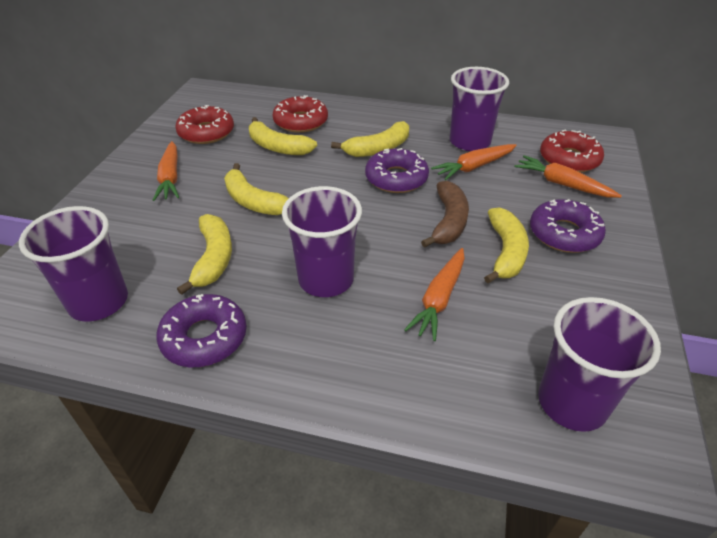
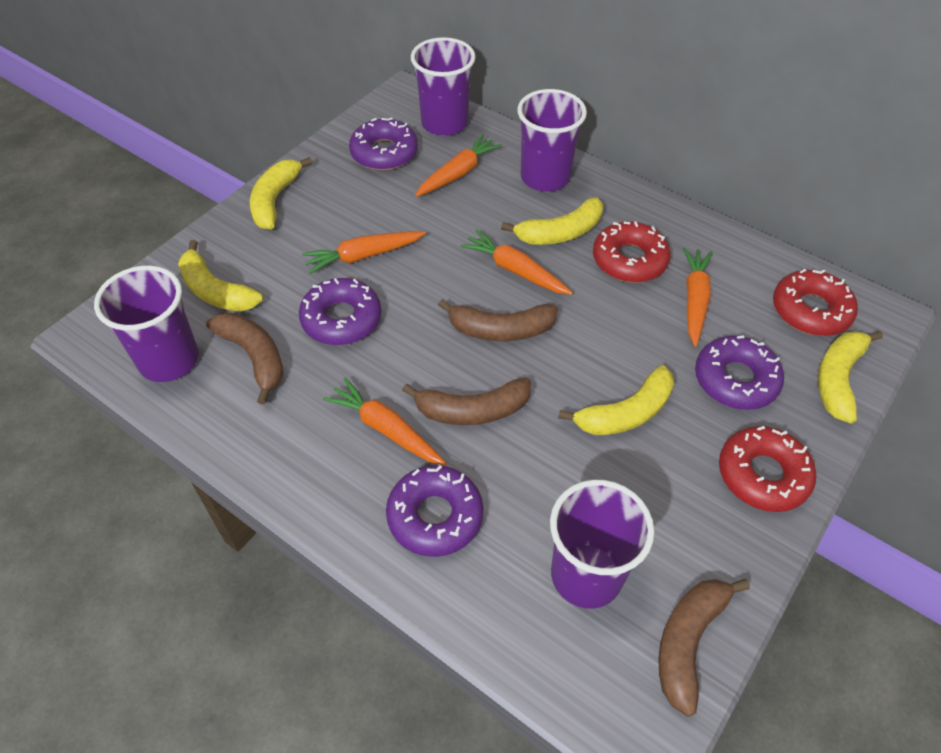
brown banana: 1 -> 4
orange carrot: 4 -> 5
purple donut: 3 -> 4

